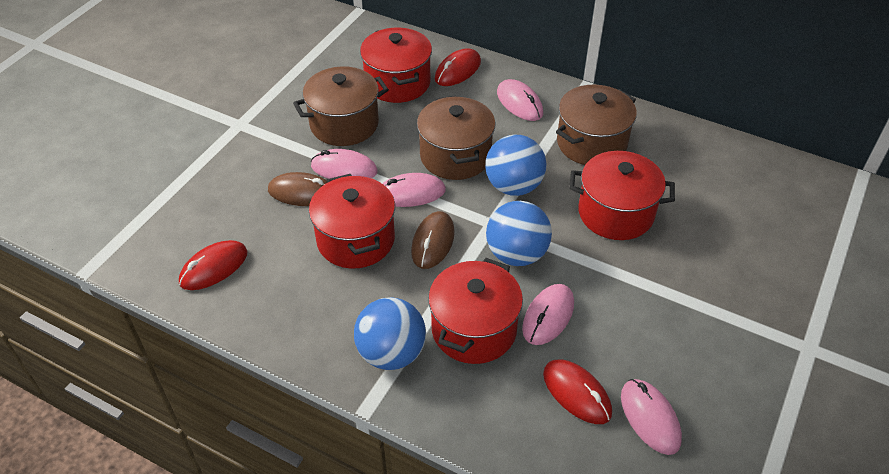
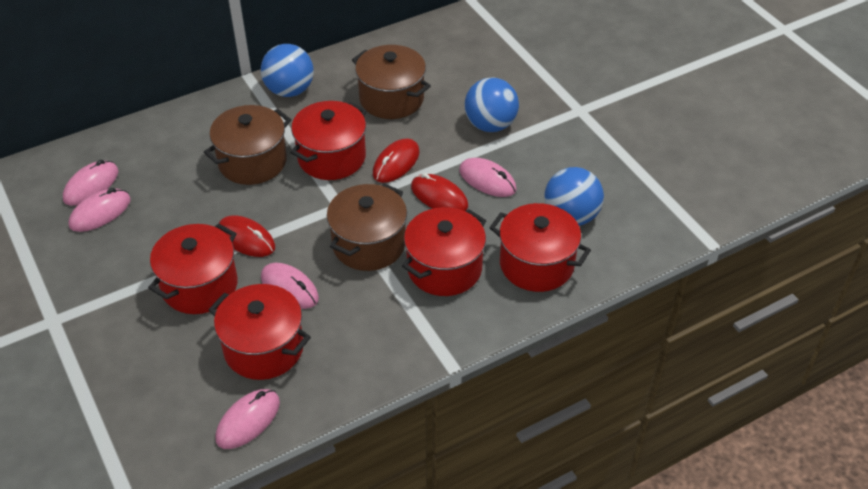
brown mouse: 2 -> 0
red pot: 4 -> 5

